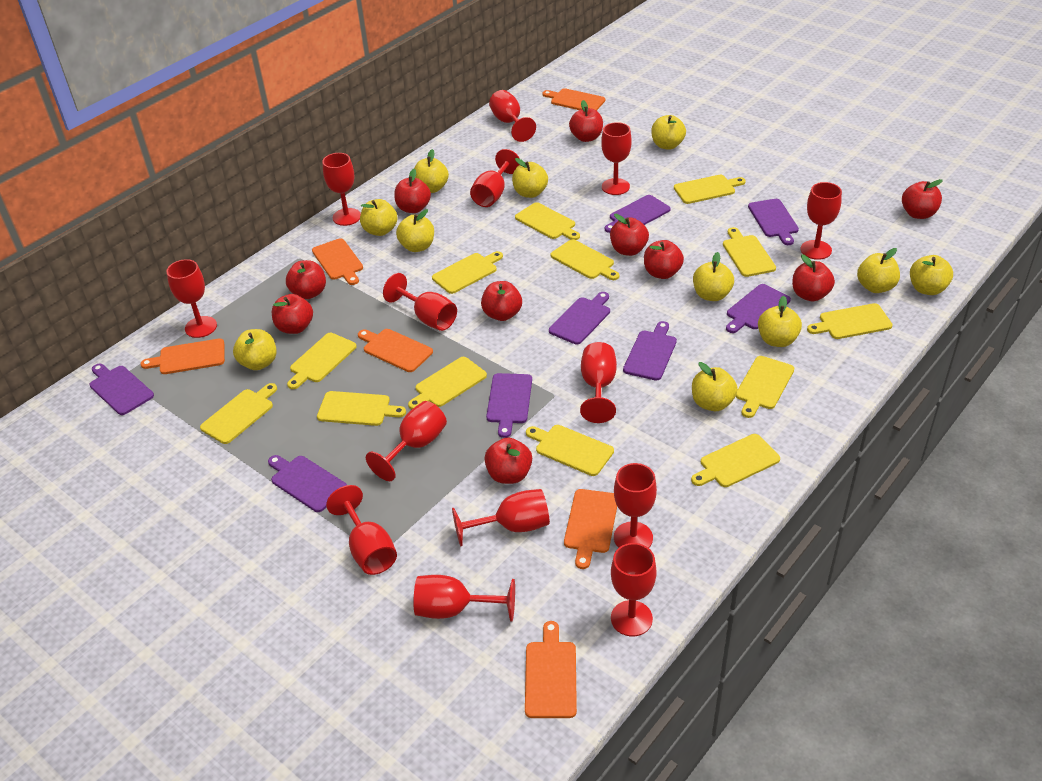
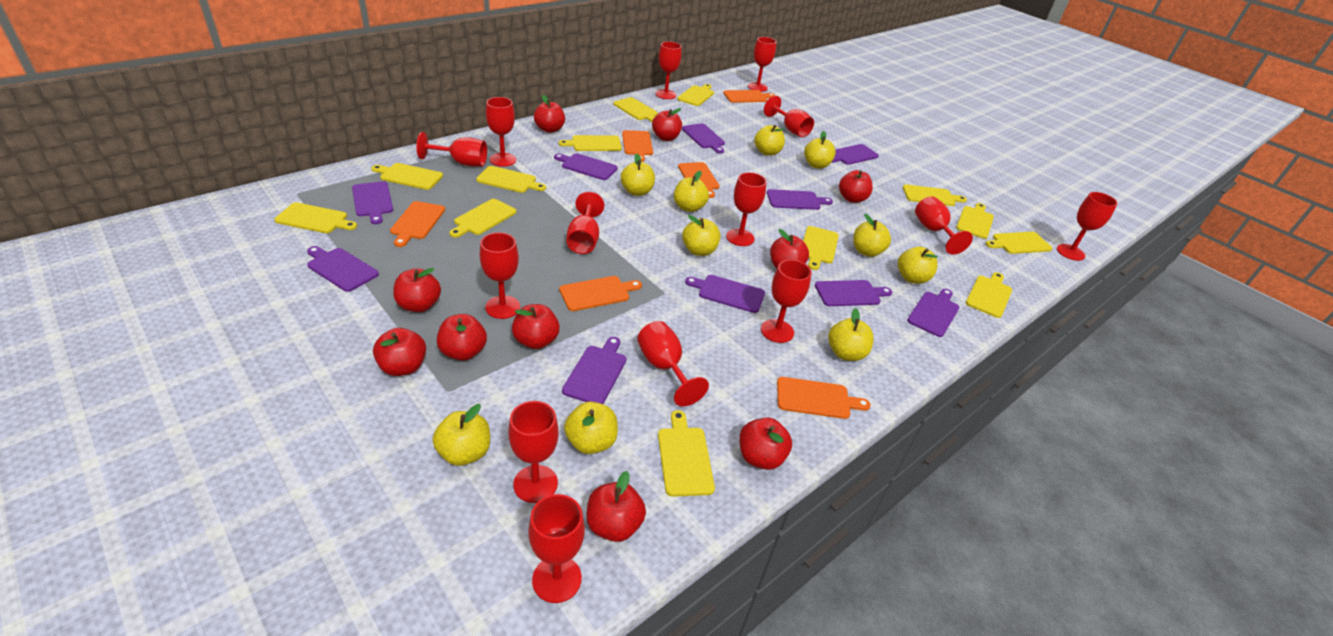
purple cutting board: 8 -> 10
yellow apple: 11 -> 10

